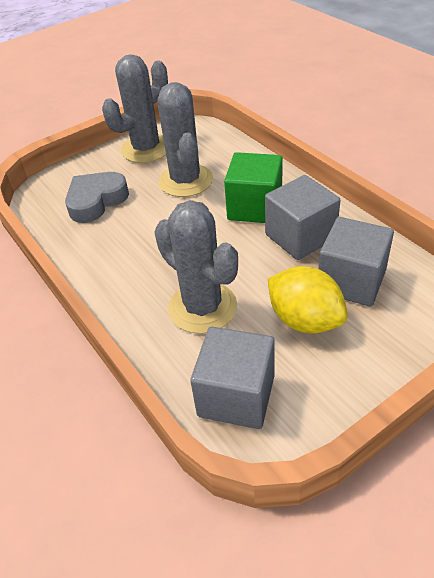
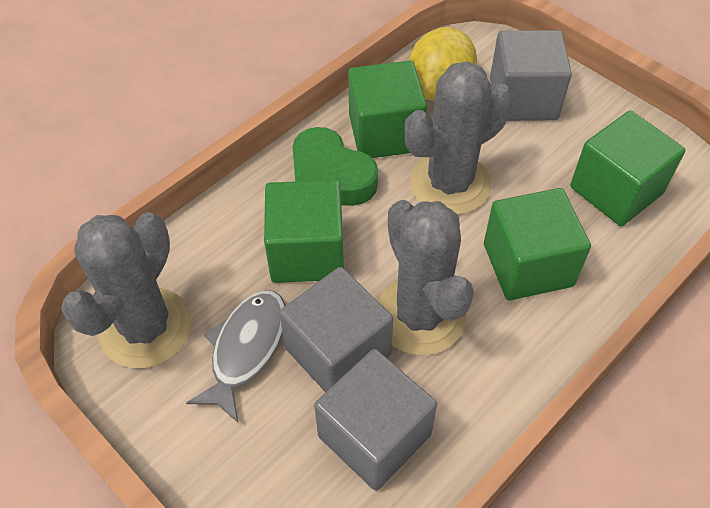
green cube: 1 -> 4
green heart: 0 -> 1
grey fish: 0 -> 1
grey heart: 1 -> 0

